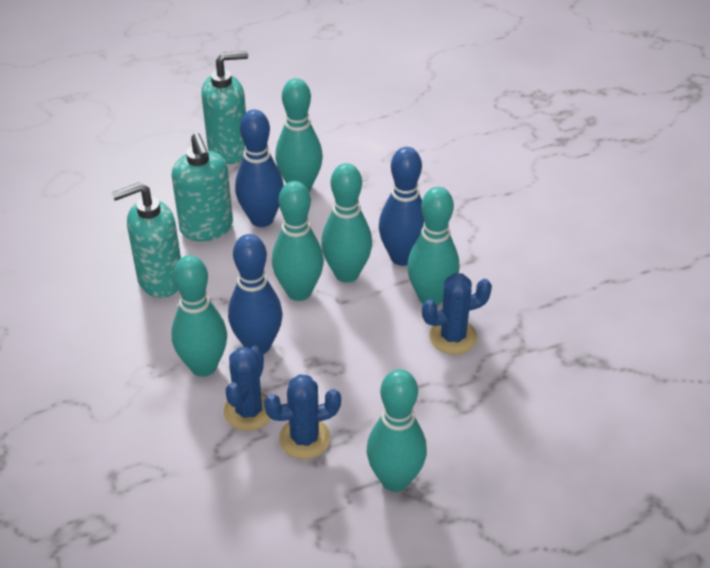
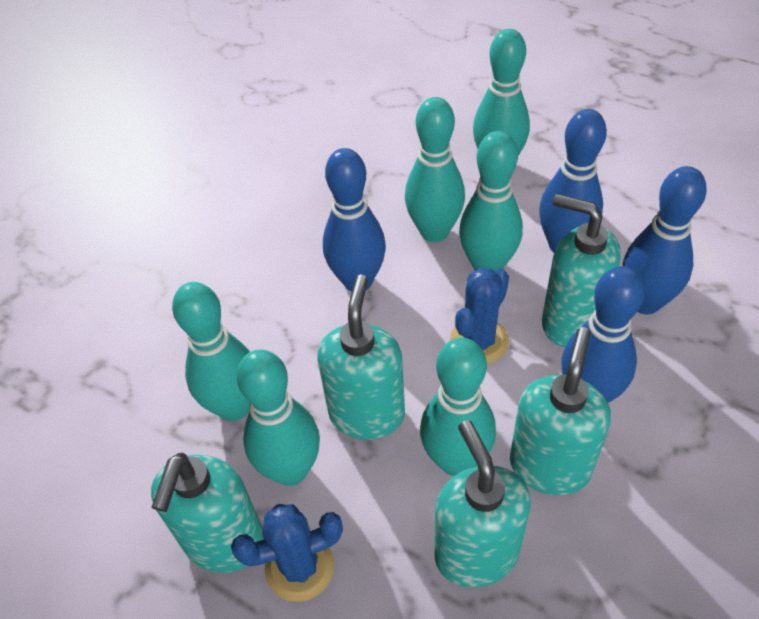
blue bowling pin: 3 -> 4
blue cactus: 3 -> 2
turquoise soap dispenser: 3 -> 5

